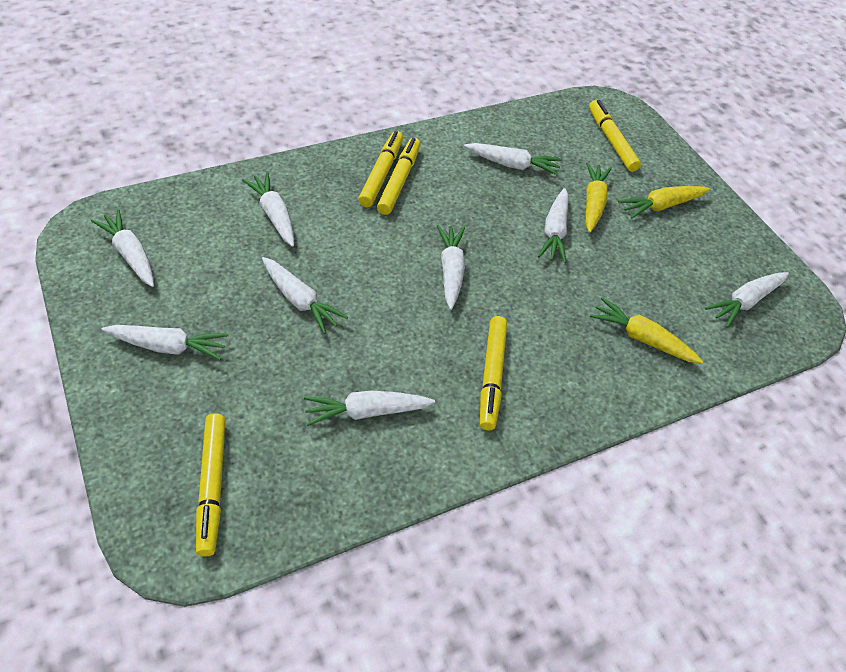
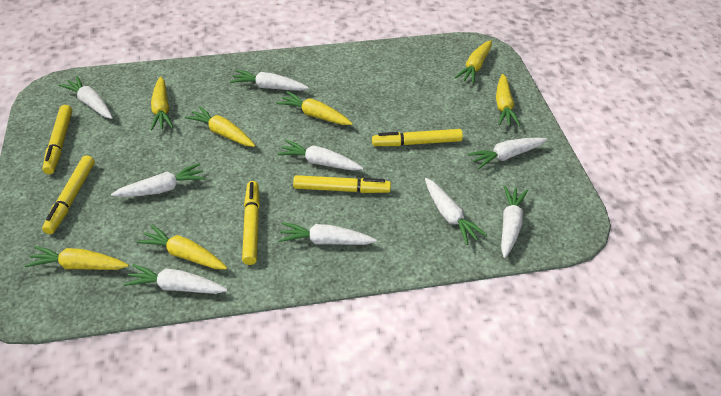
yellow carrot: 3 -> 7

